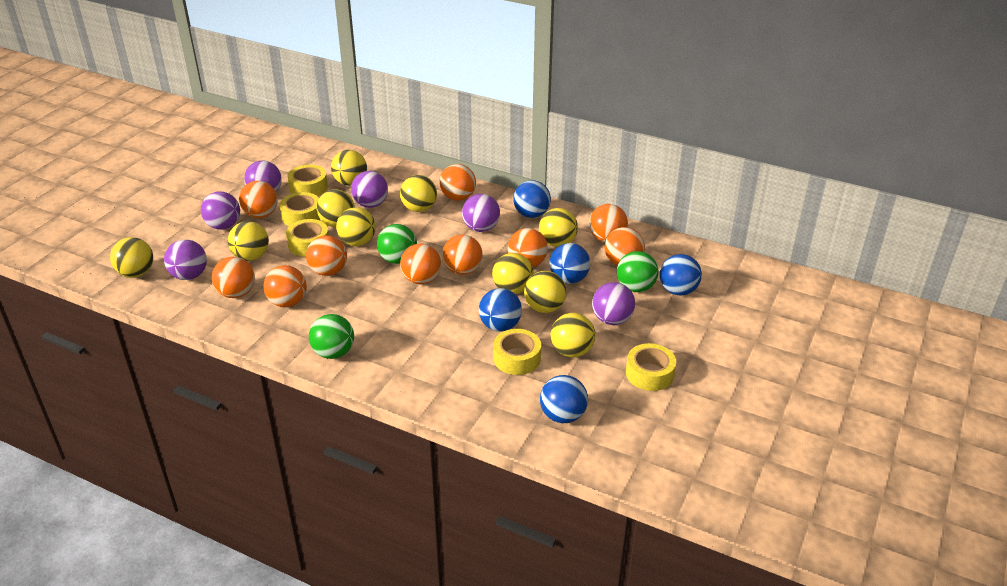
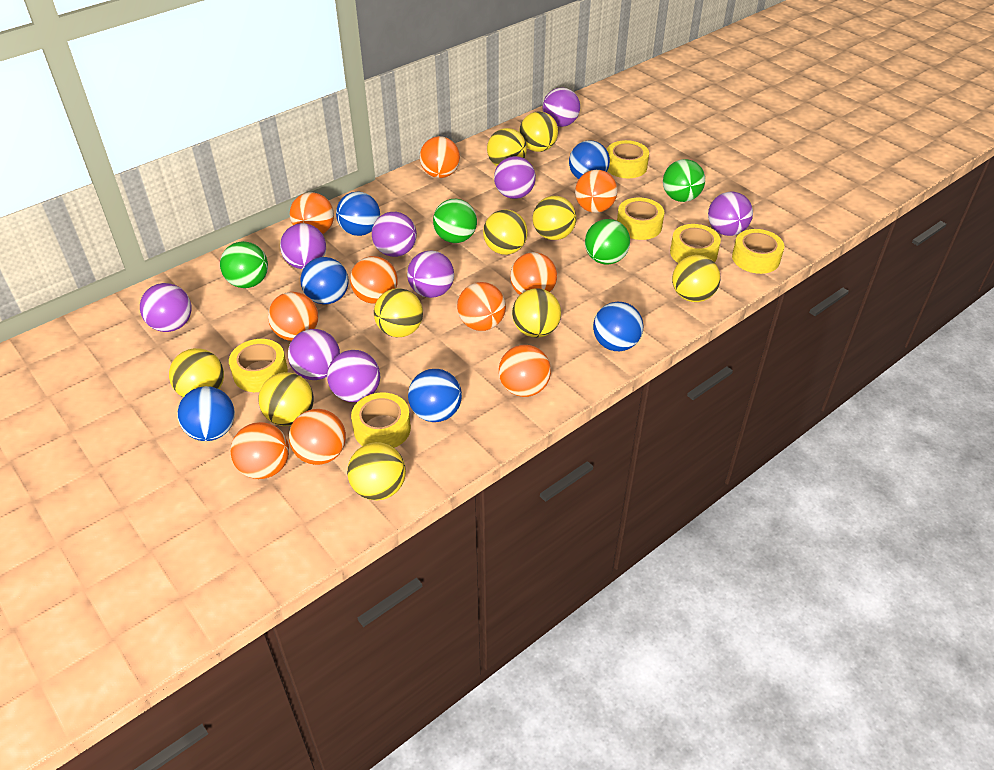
blue ball: 5 -> 6
green ball: 3 -> 4
purple ball: 6 -> 9
yellow tape: 5 -> 6

